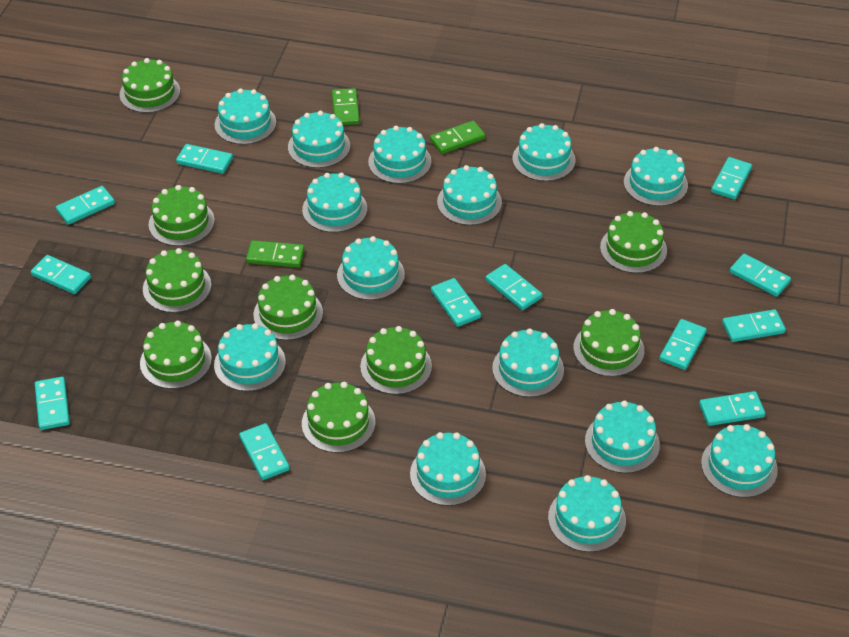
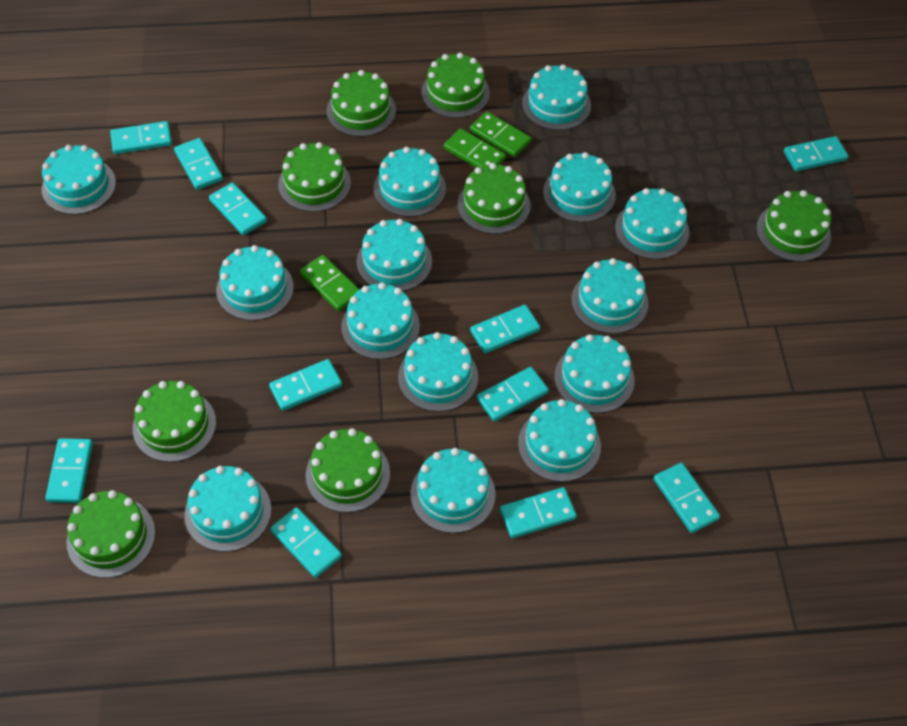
green cake: 9 -> 8
turquoise domino: 12 -> 11

